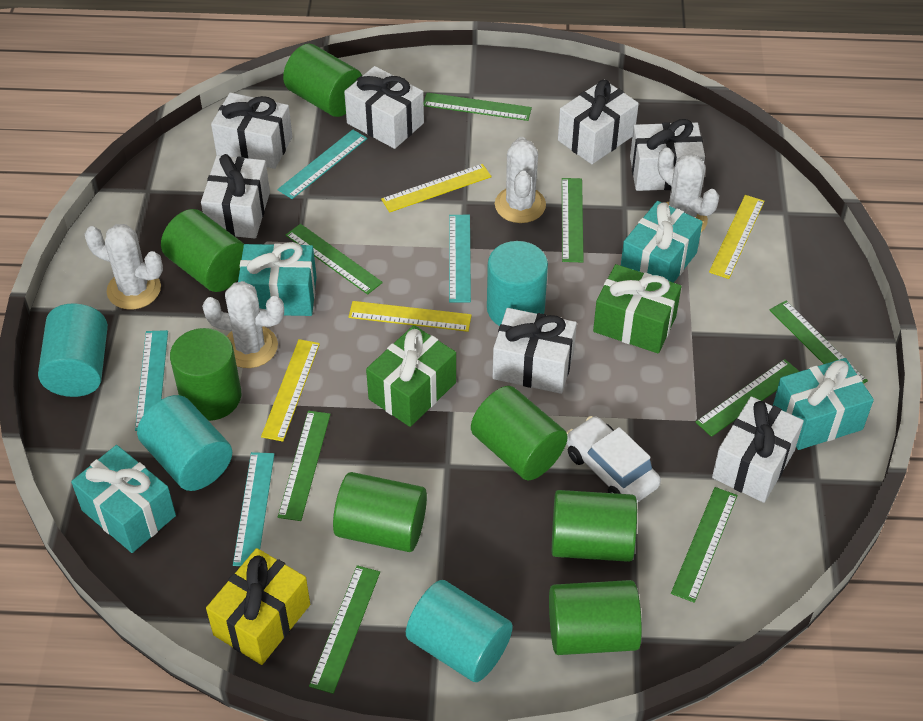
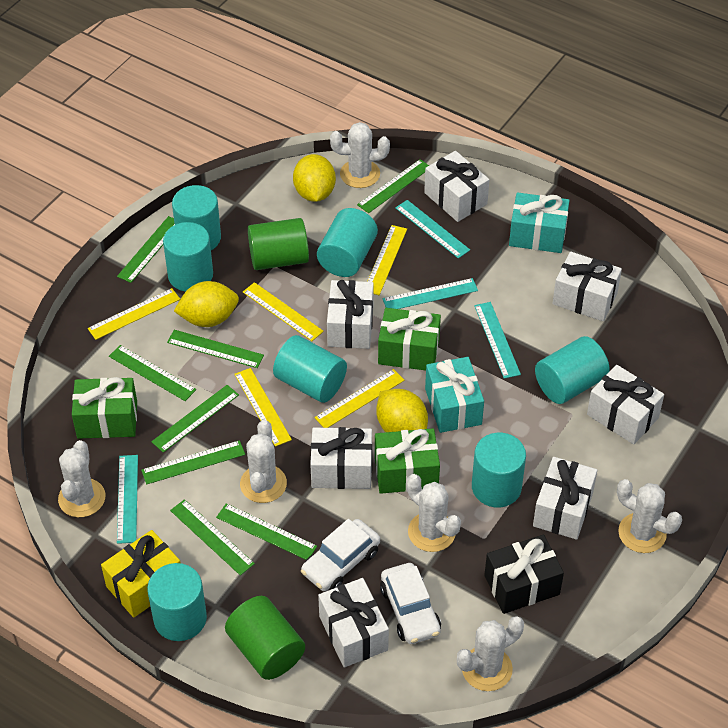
black gift: 0 -> 1
green cylinder: 7 -> 2
green gift: 2 -> 3
turquoise cylinder: 4 -> 7
turquoise gift: 4 -> 2
white cactus: 4 -> 6
white car: 1 -> 2
yellow lemon: 0 -> 3
yellow ruler: 4 -> 5

